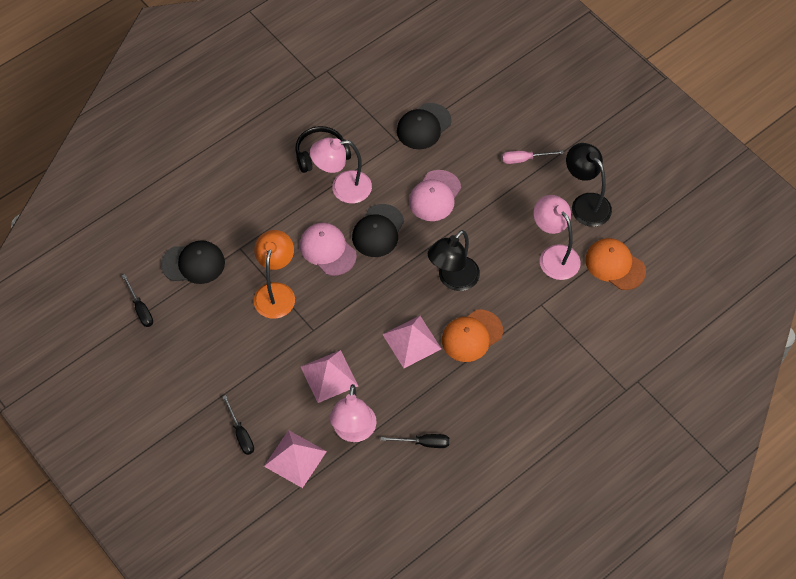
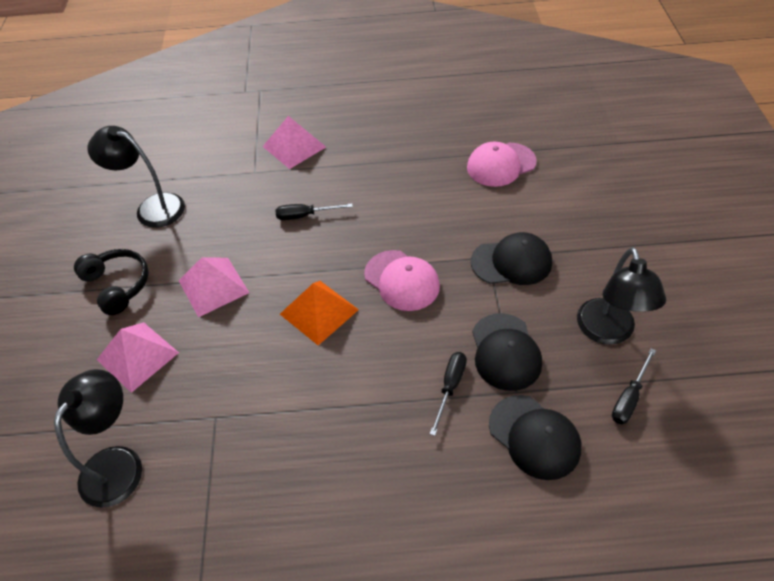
black lamp: 2 -> 3
orange cap: 2 -> 0
orange lamp: 1 -> 0
orange pyramid: 0 -> 1
pink lamp: 3 -> 0
pink screwdriver: 1 -> 0

